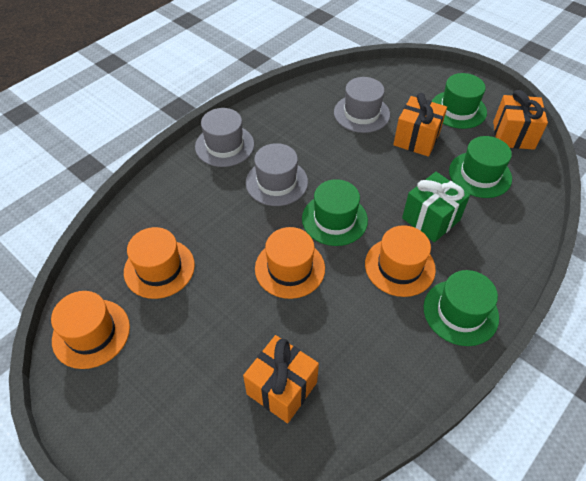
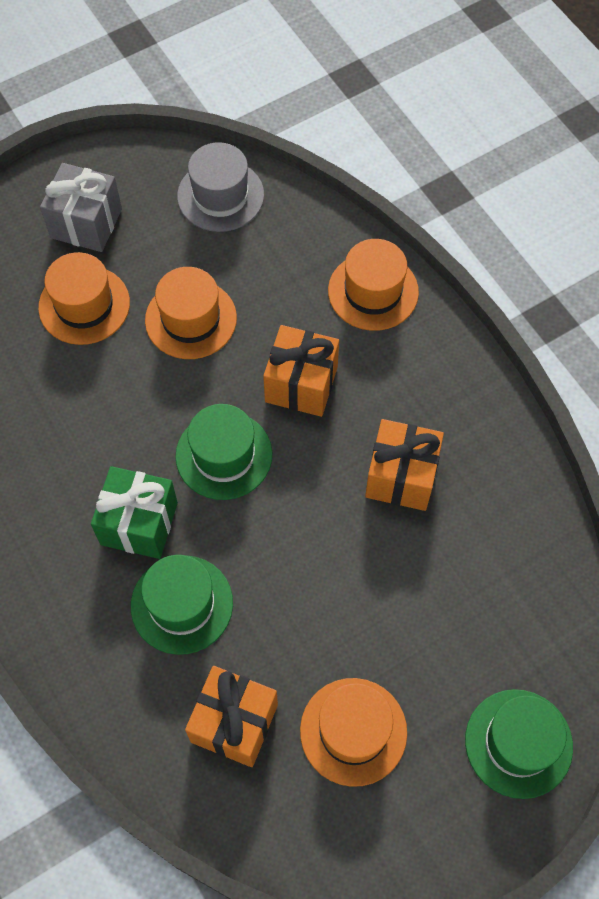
green hat: 4 -> 3
grey gift: 0 -> 1
grey hat: 3 -> 1

